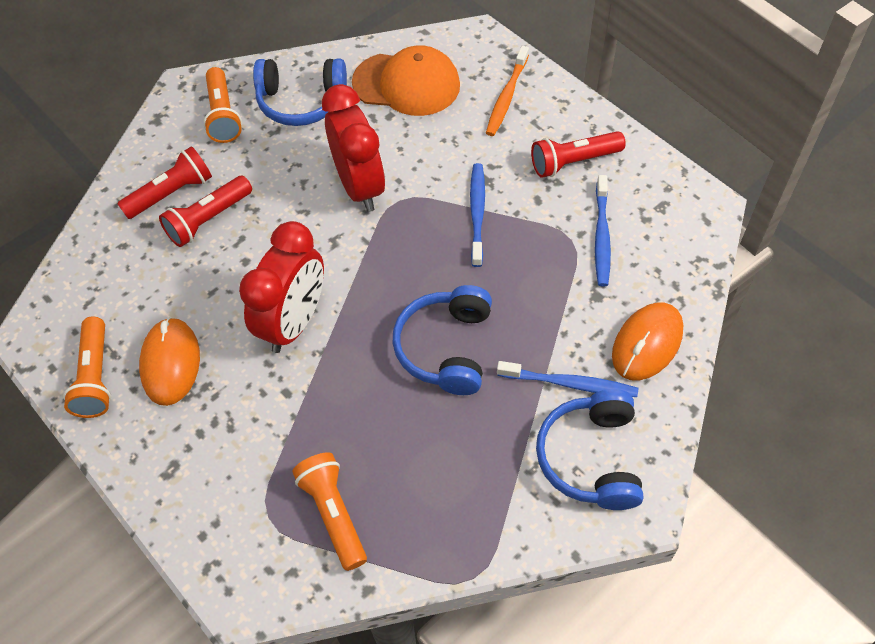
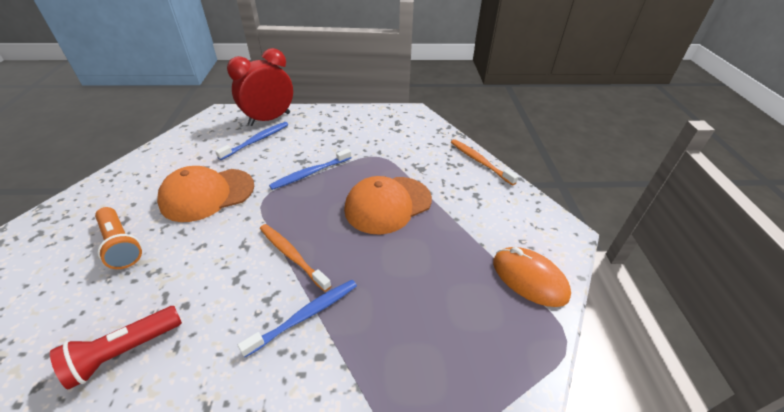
blue headphones: 3 -> 0
orange cap: 1 -> 2
orange flashlight: 3 -> 1
orange mouse: 2 -> 1
orange toothbrush: 1 -> 2
red clock: 2 -> 1
red flashlight: 3 -> 1

